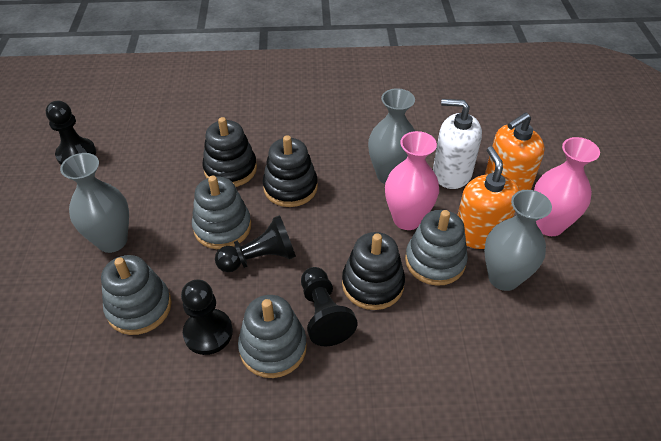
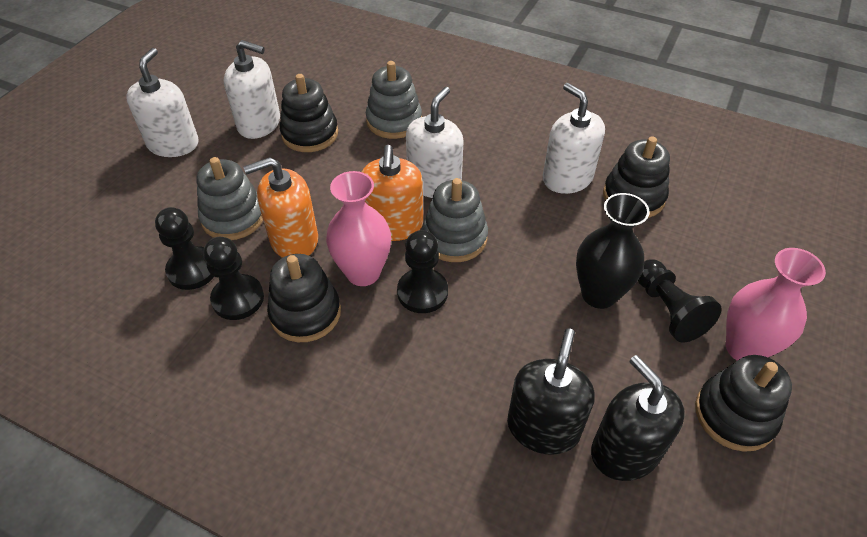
black soap dispenser: 0 -> 2
black stacking toy: 3 -> 4
black vase: 0 -> 1
grey stacking toy: 4 -> 3
grey vase: 3 -> 0
white soap dispenser: 1 -> 4

